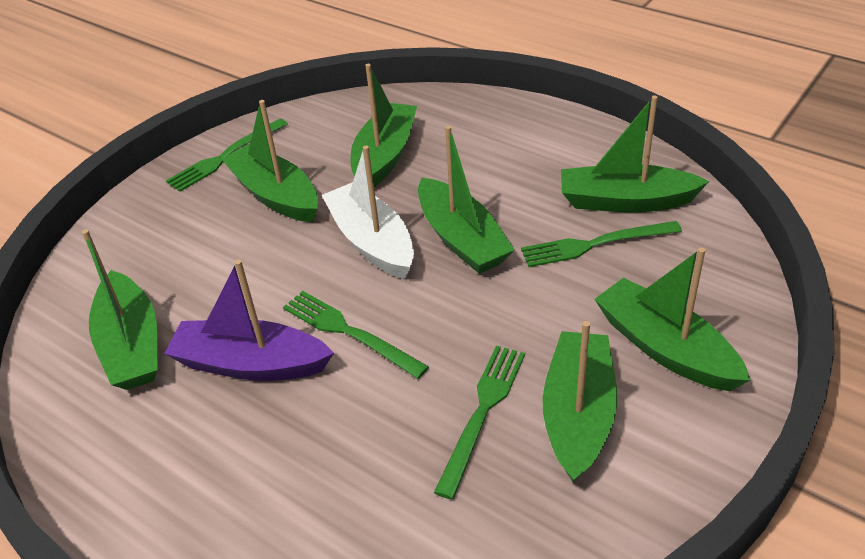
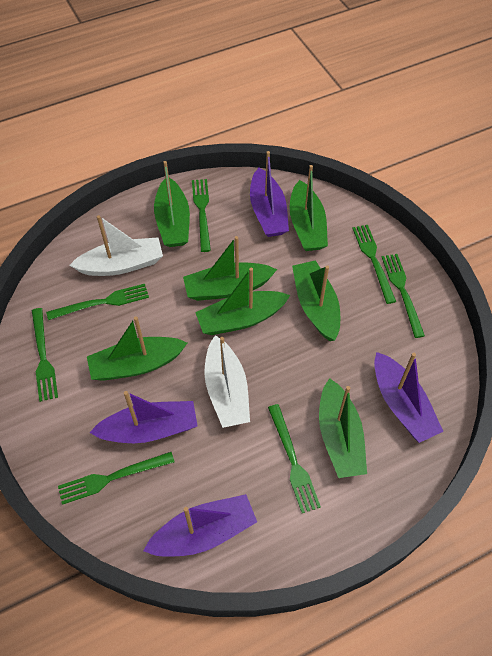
green fork: 4 -> 7
purple boat: 1 -> 4
white boat: 1 -> 2

